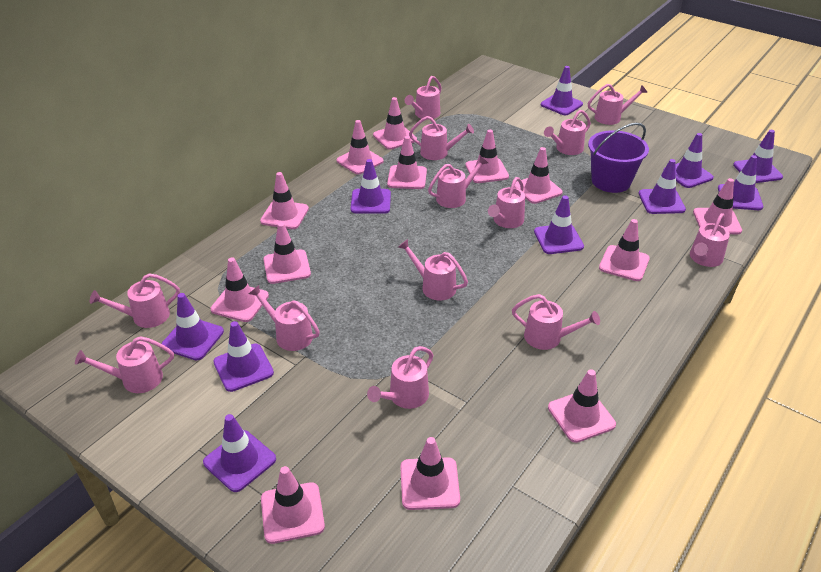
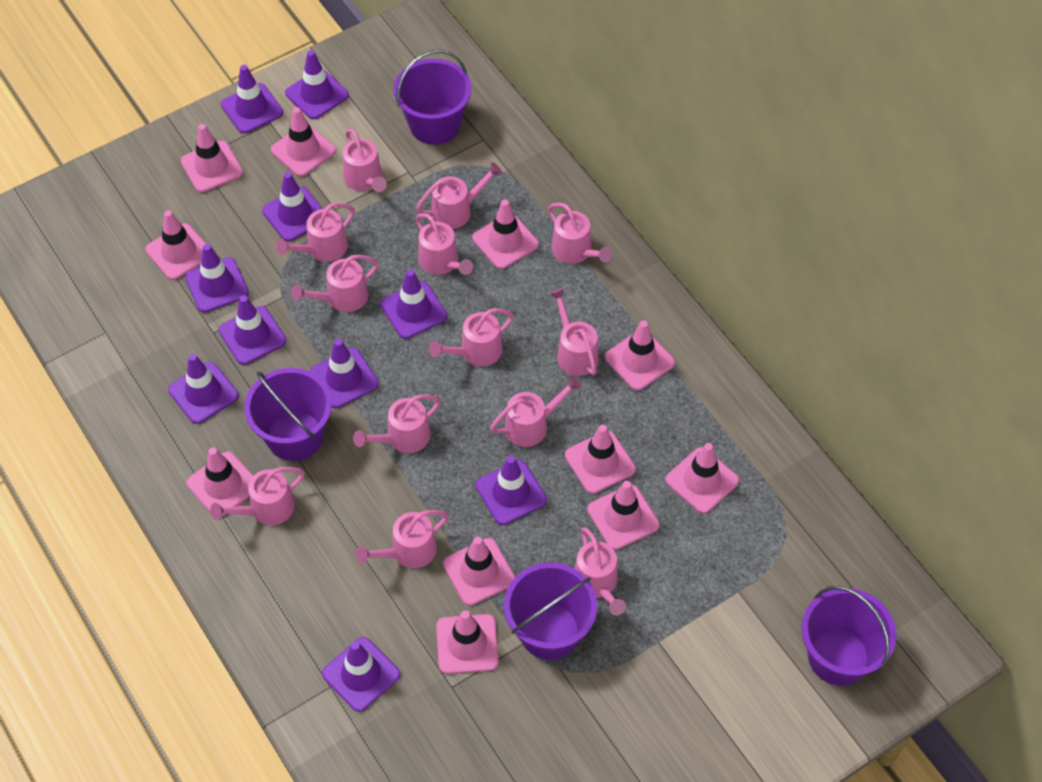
pink traffic cone: 13 -> 11
purple bucket: 1 -> 4

